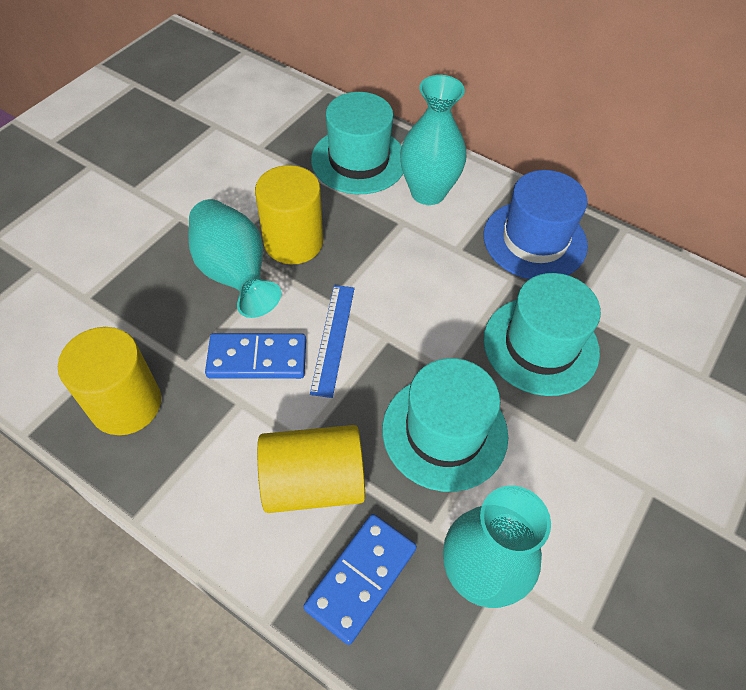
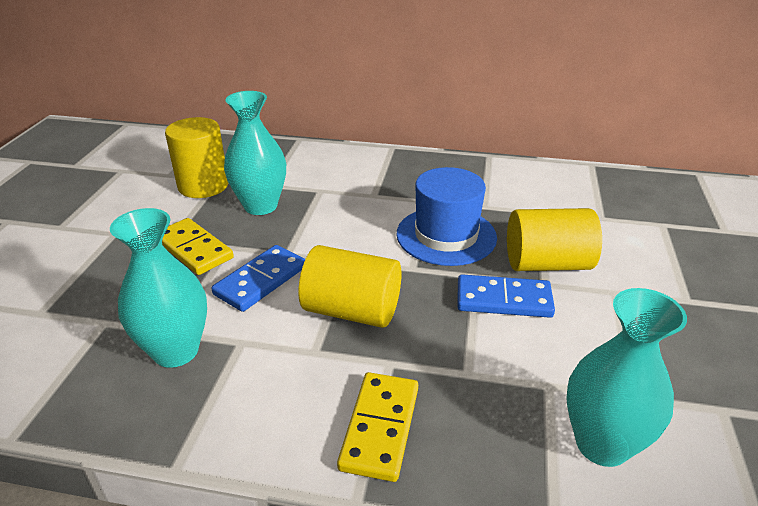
blue ruler: 1 -> 0
turquoise hat: 3 -> 0
yellow domino: 0 -> 2

